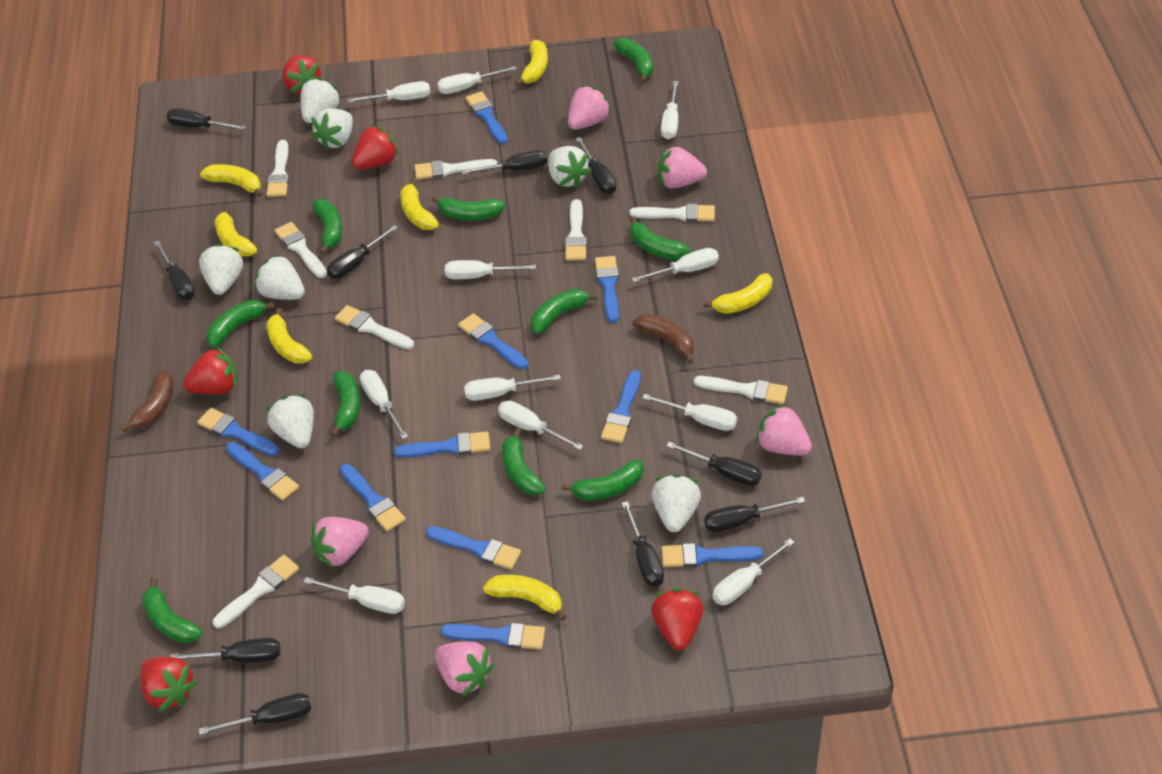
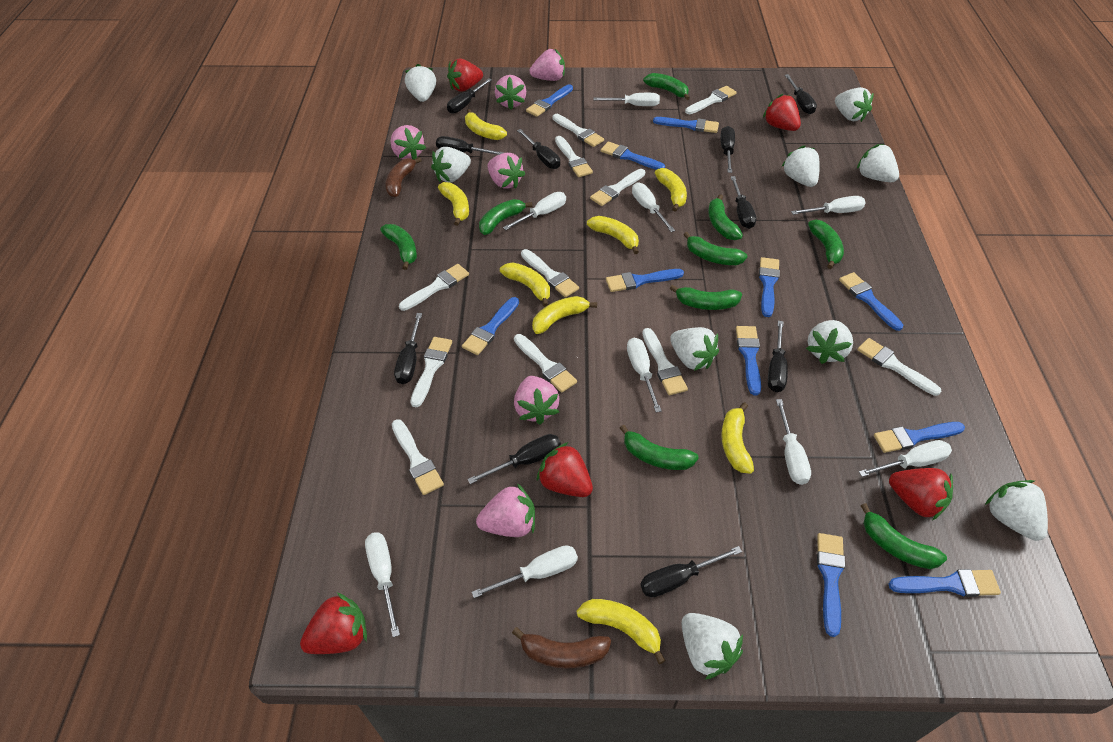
green banana: 10 -> 9
pink strawberry: 5 -> 6
white brush: 8 -> 11
white screwdriver: 11 -> 9
white strawberry: 7 -> 9
yellow banana: 7 -> 8

